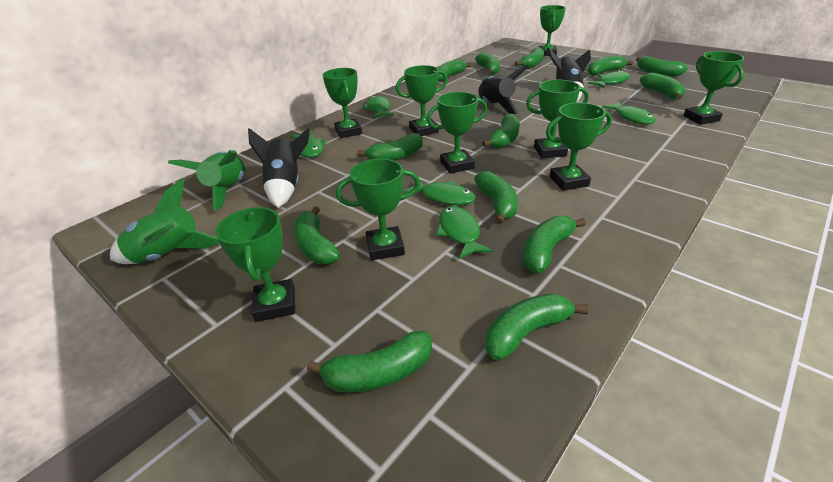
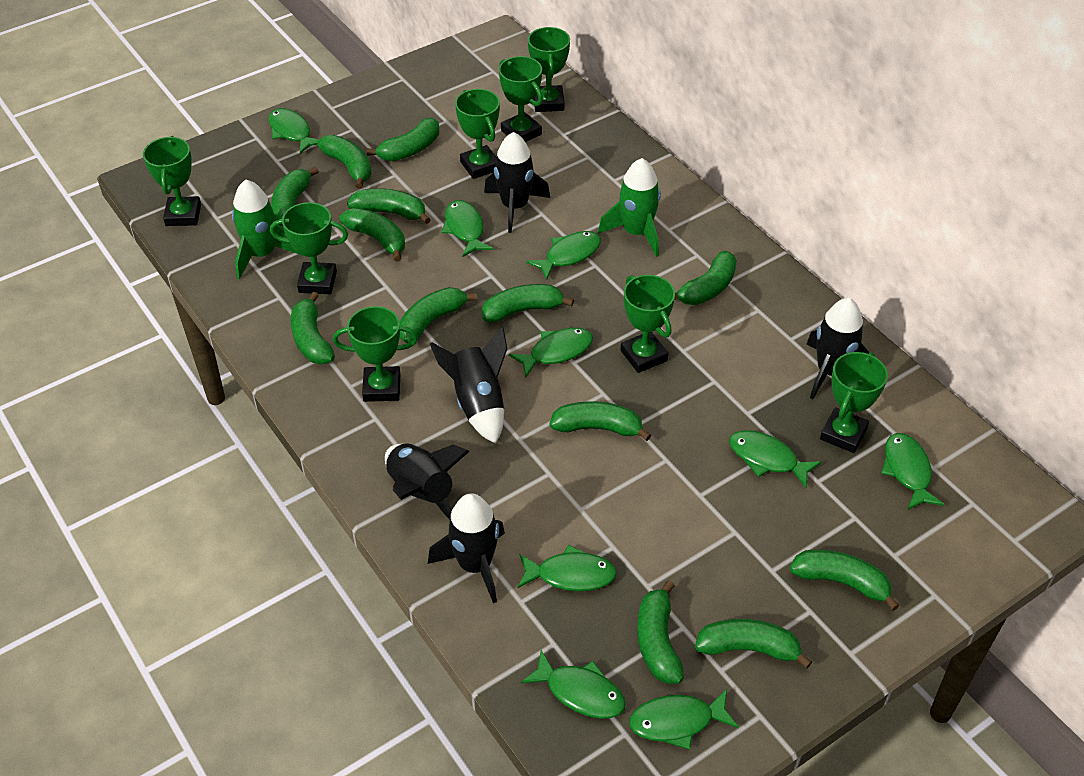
black rocket: 3 -> 5
green fish: 6 -> 9
green trophy: 9 -> 8

